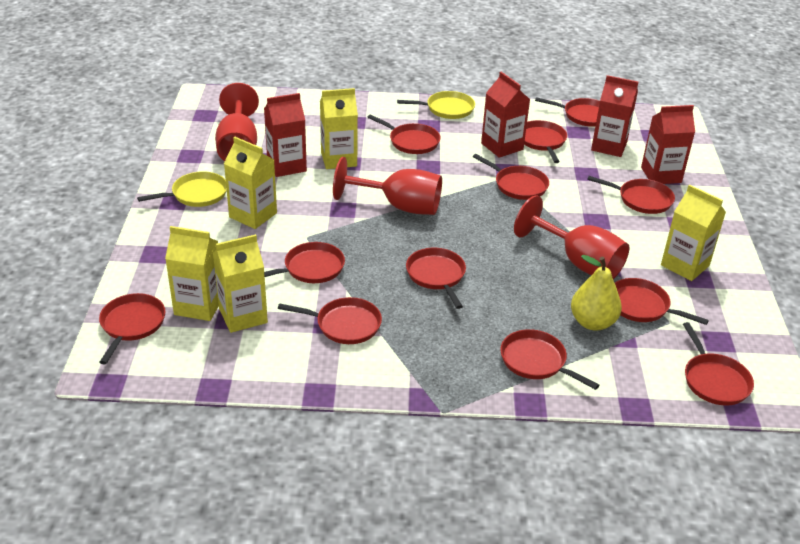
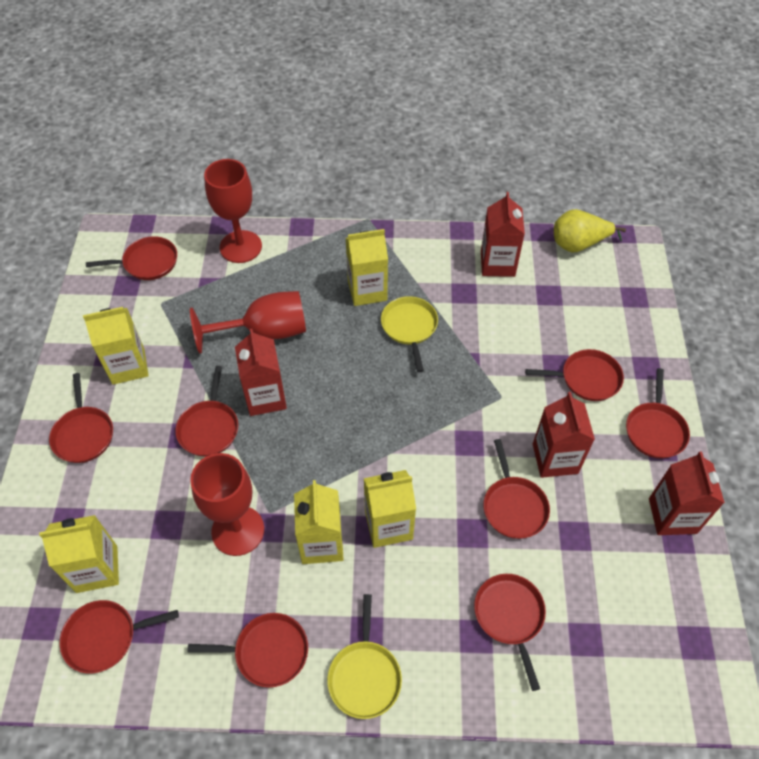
red pan: 12 -> 9

